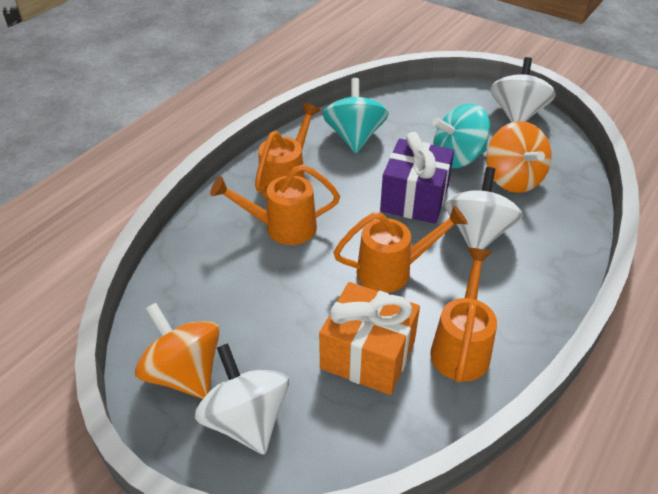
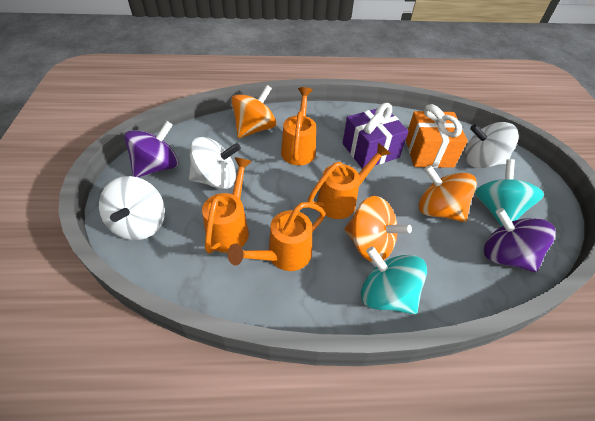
orange spinning top: 2 -> 3
purple spinning top: 0 -> 2

